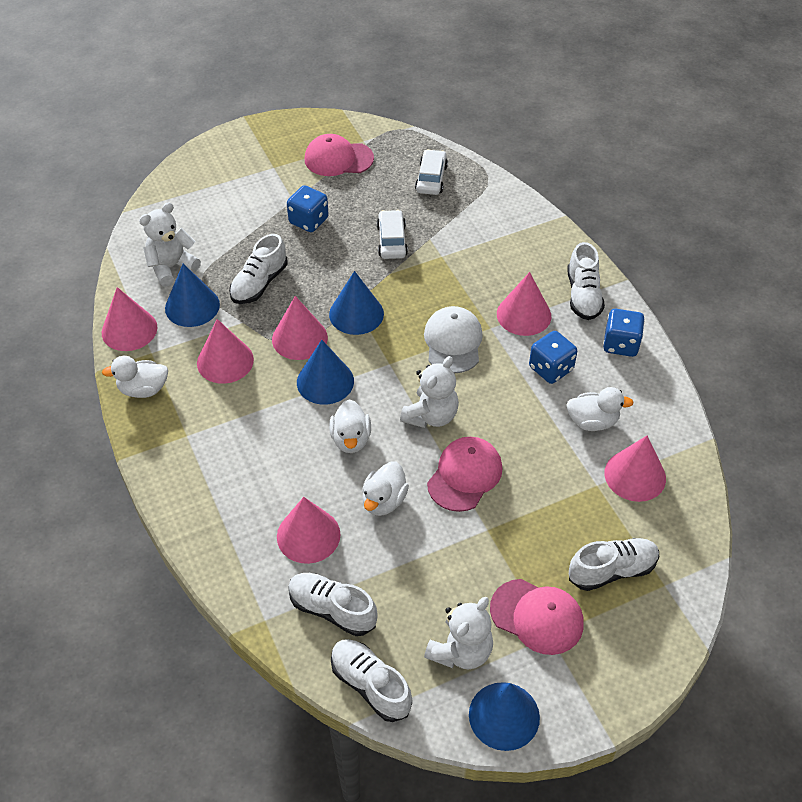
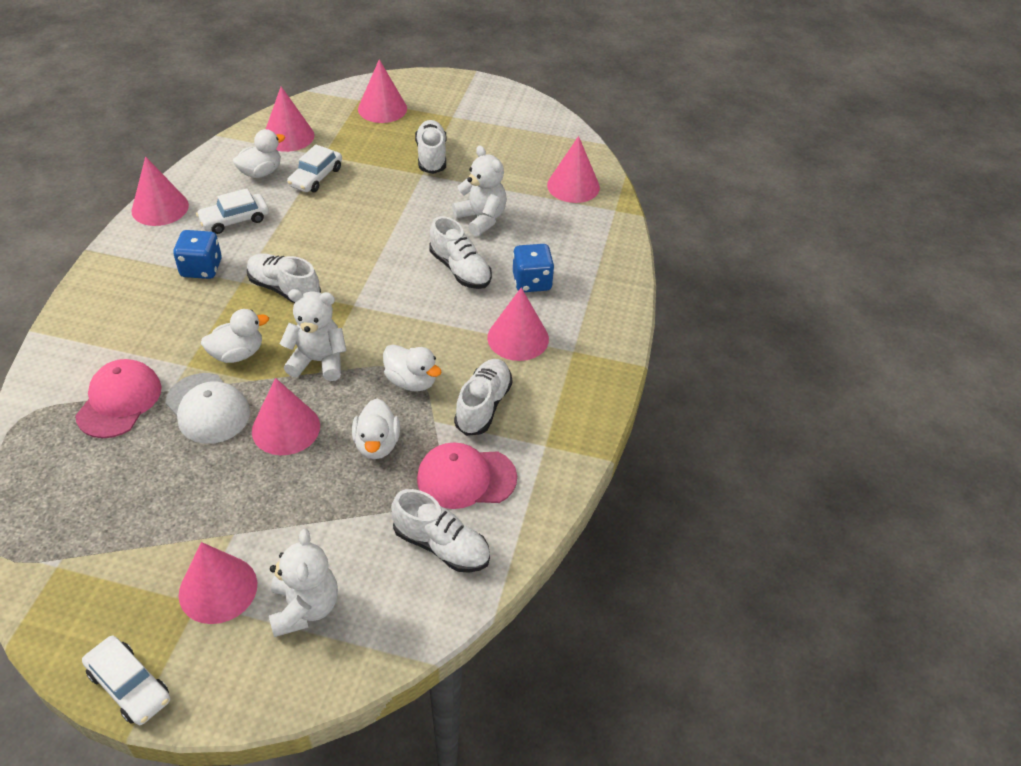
blue cone: 4 -> 0
blue dice: 3 -> 2
pink cap: 3 -> 2
pink cone: 6 -> 7
white car: 2 -> 3

